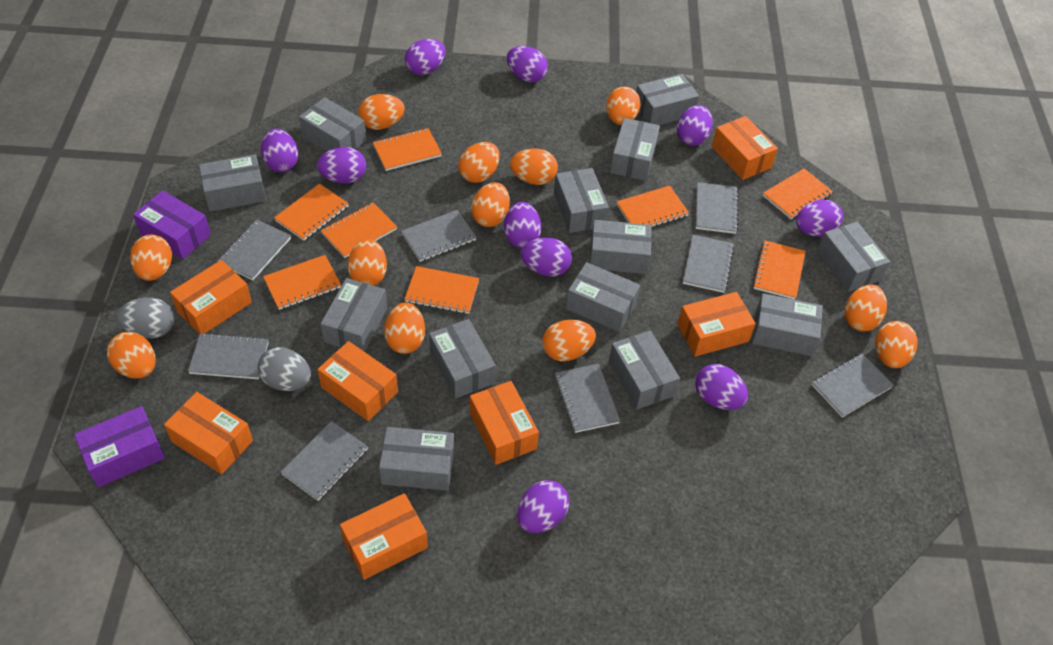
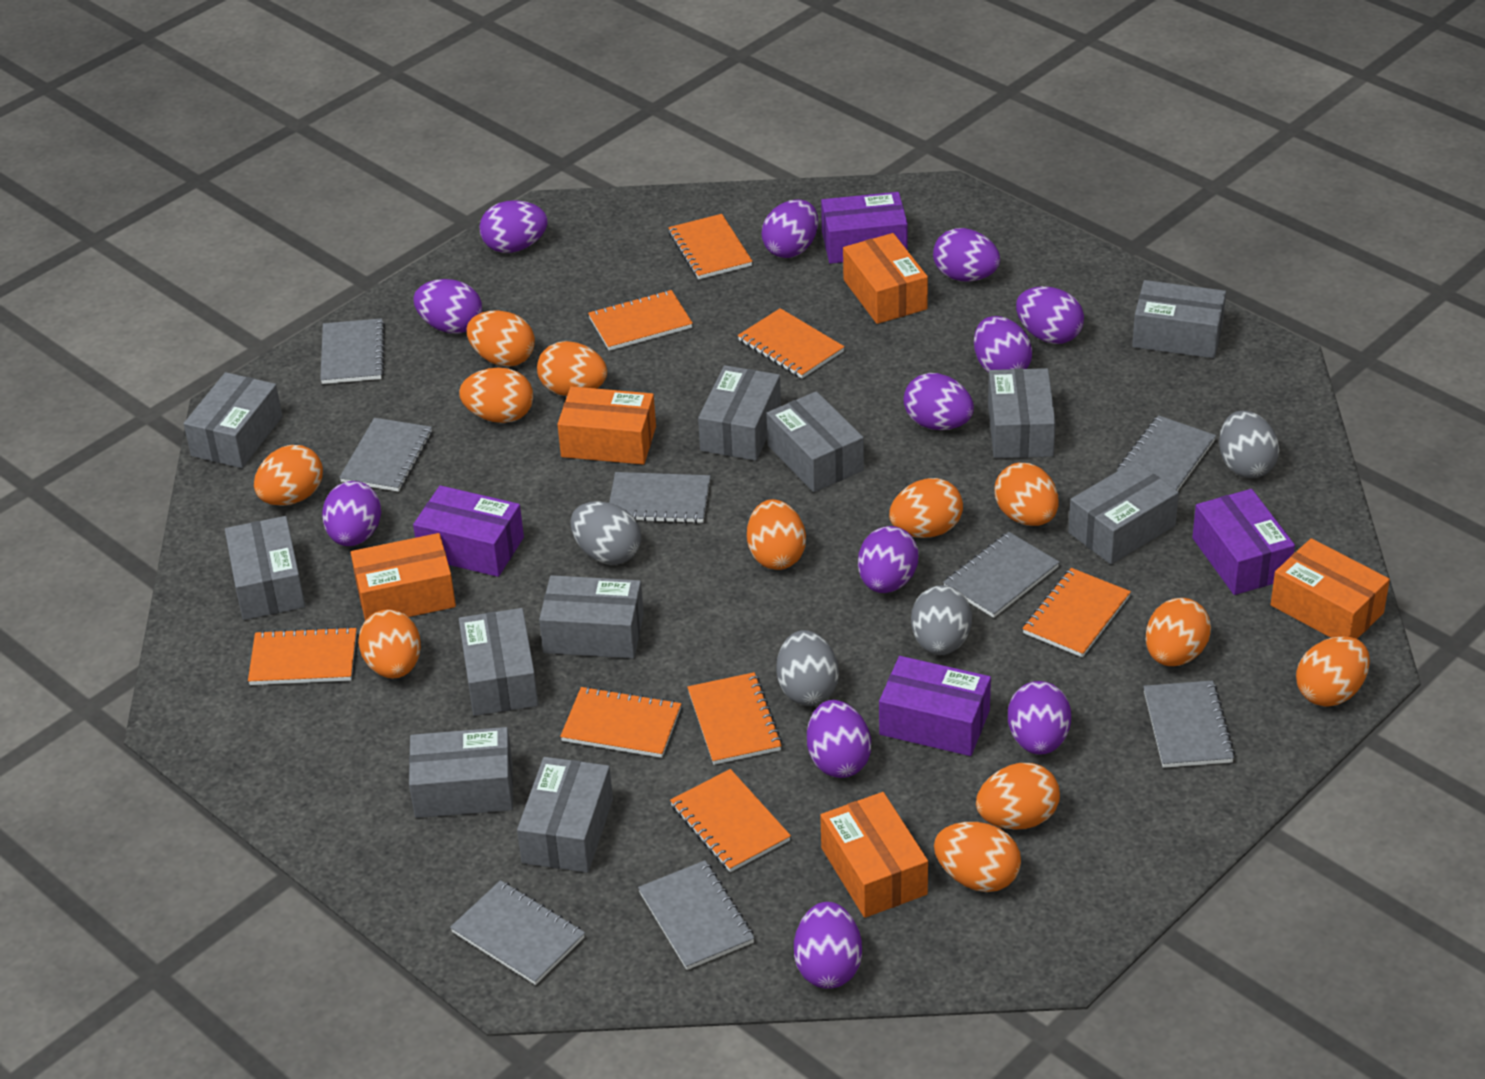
grey box: 13 -> 11
grey egg: 2 -> 4
orange box: 7 -> 5
purple box: 2 -> 4
purple egg: 10 -> 12

